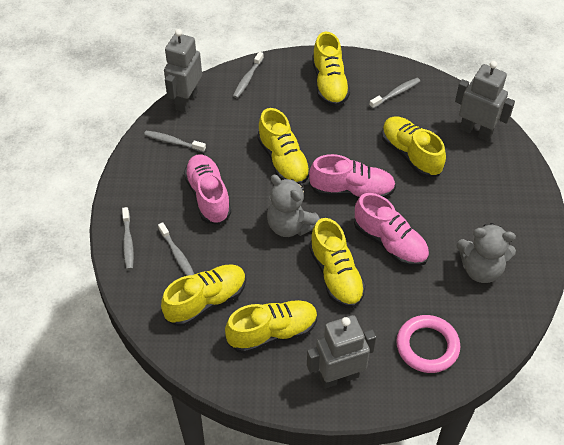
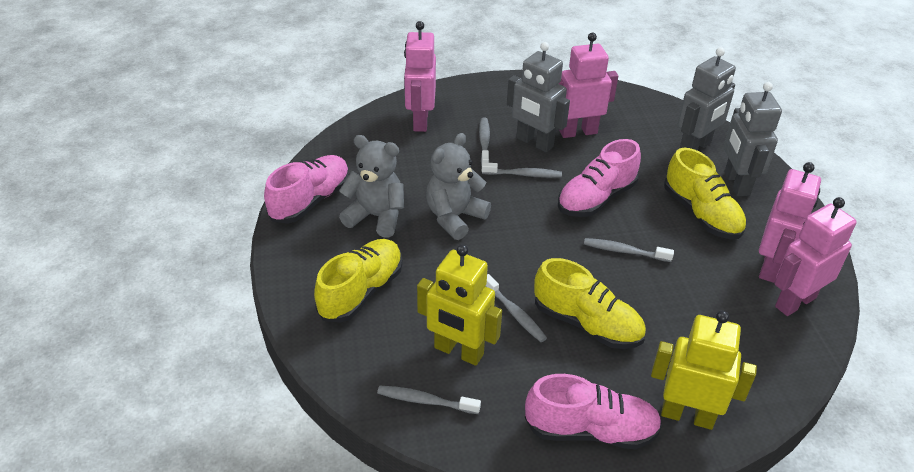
pink ring: 1 -> 0
pink robot: 0 -> 4
yellow robot: 0 -> 2
yellow shoe: 6 -> 3

